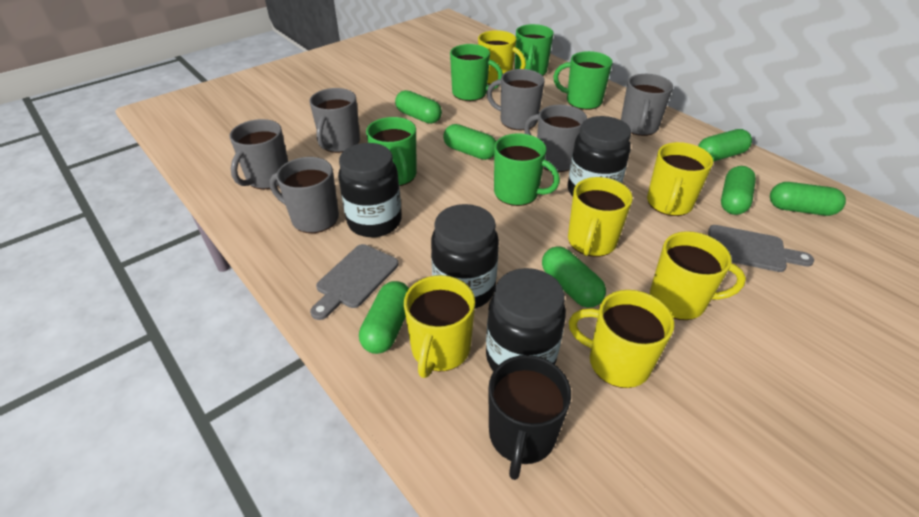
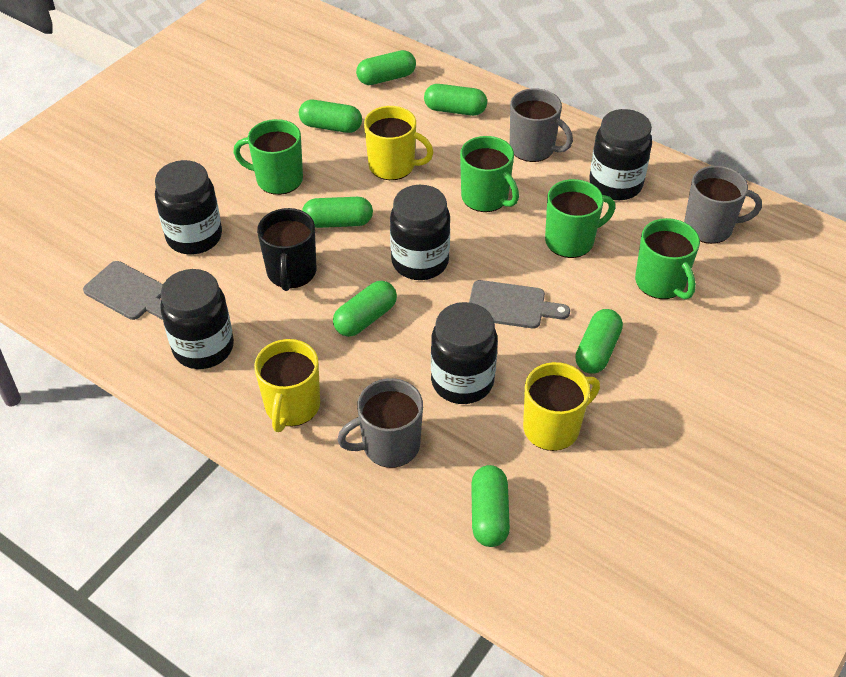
black jar: 4 -> 5
green mug: 5 -> 4
grey mug: 6 -> 3
yellow mug: 6 -> 3

